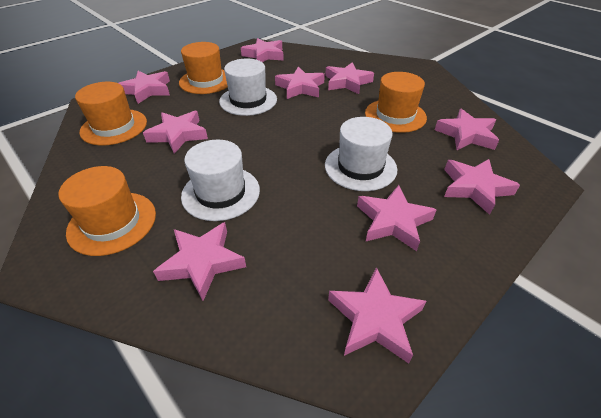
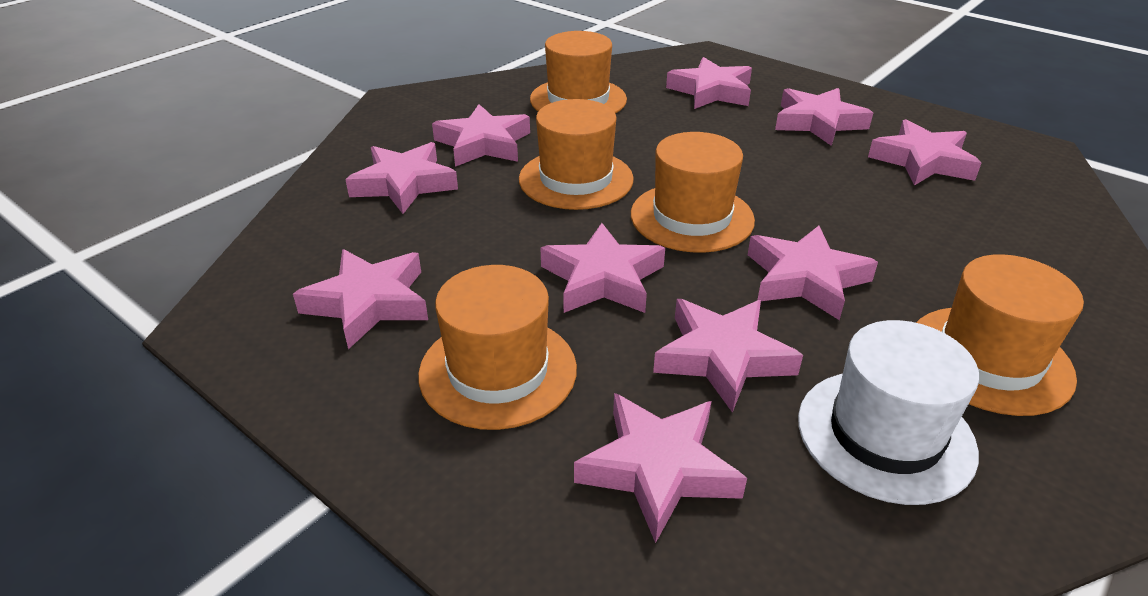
orange hat: 4 -> 5
white hat: 3 -> 1

